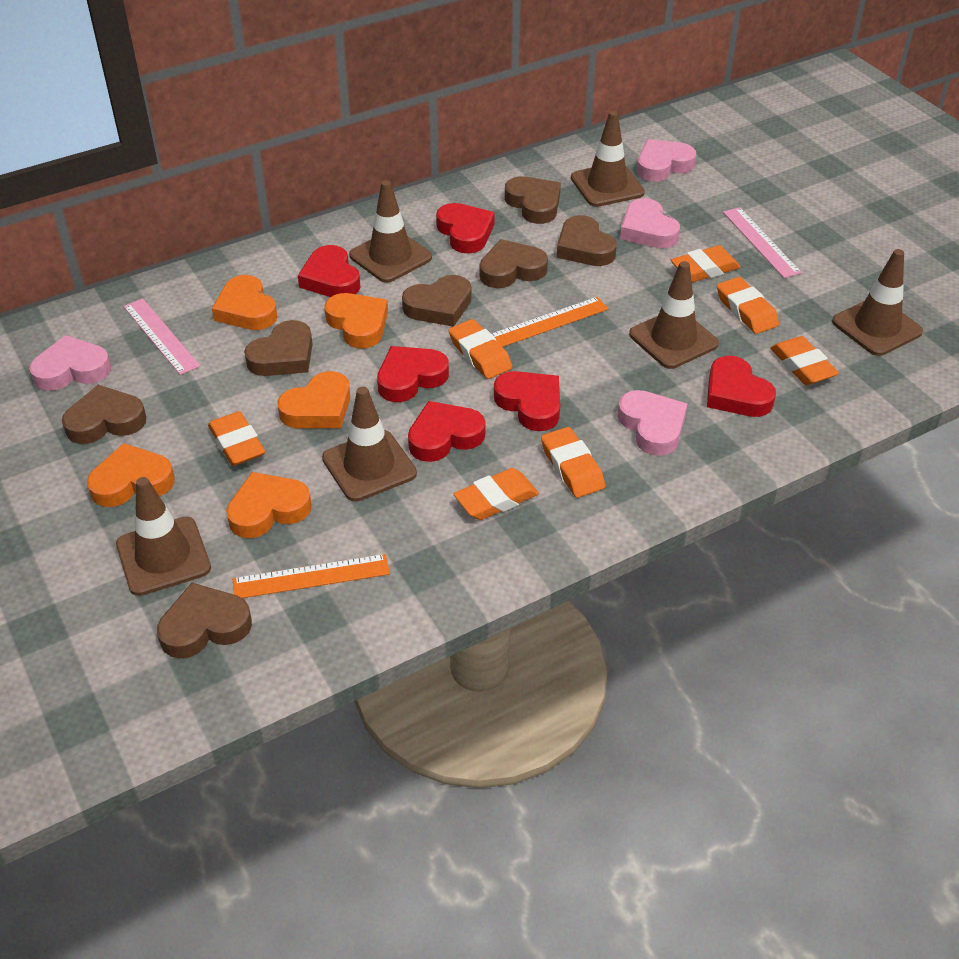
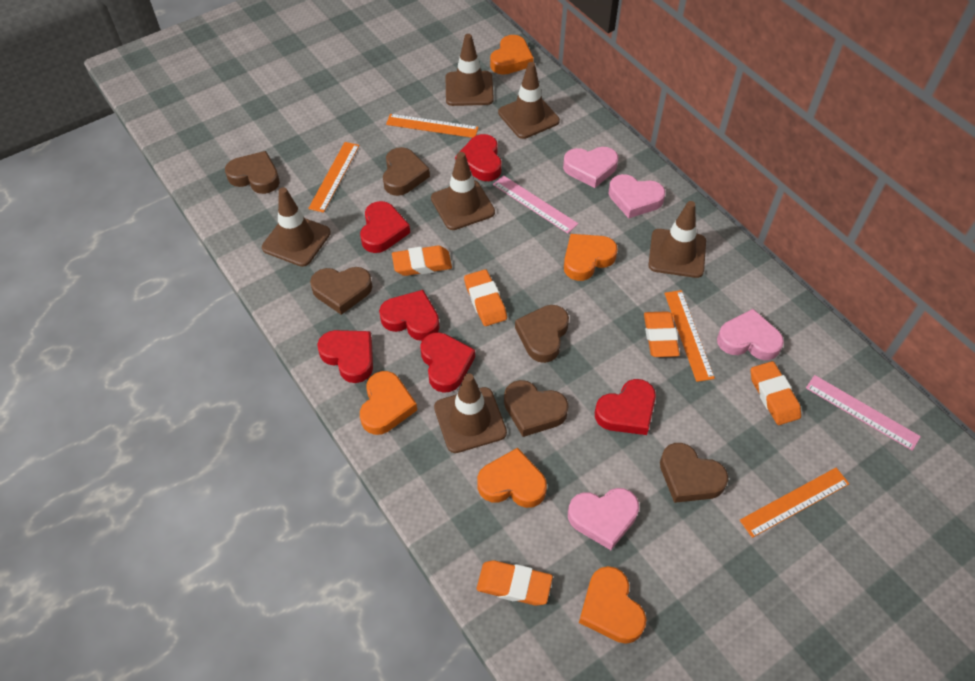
brown heart: 7 -> 6
orange eraser: 7 -> 5
orange ruler: 2 -> 4

